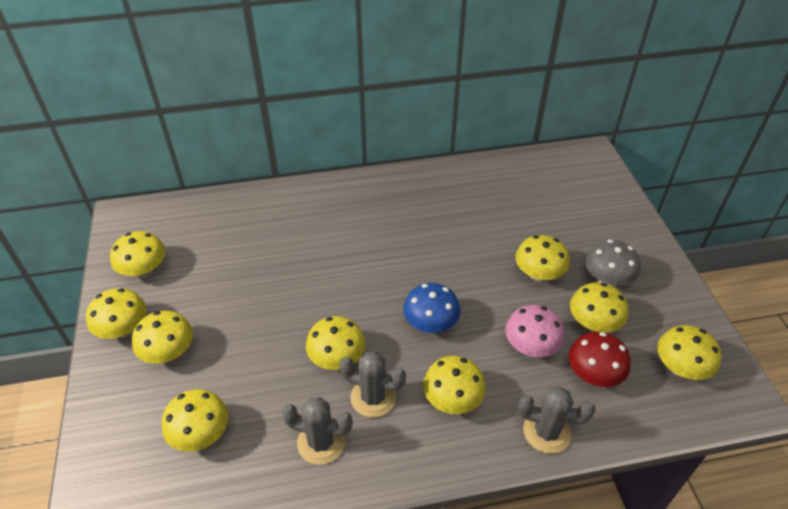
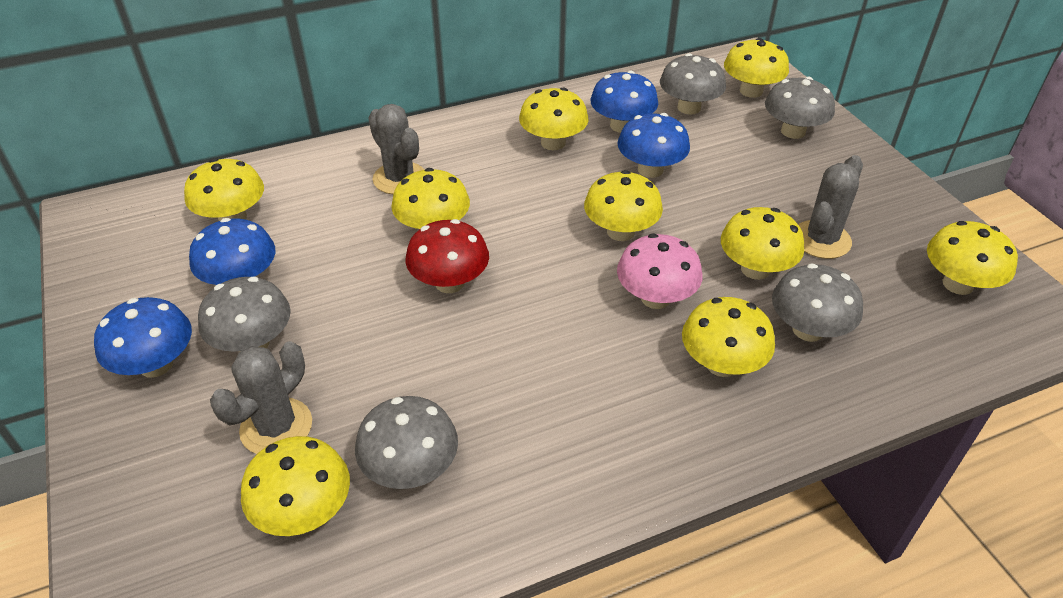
blue mushroom: 1 -> 4
grey mushroom: 1 -> 5

